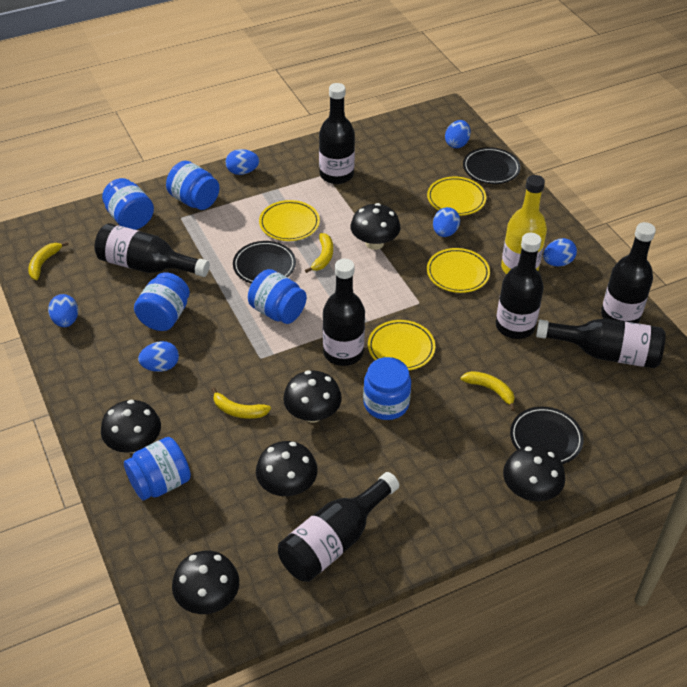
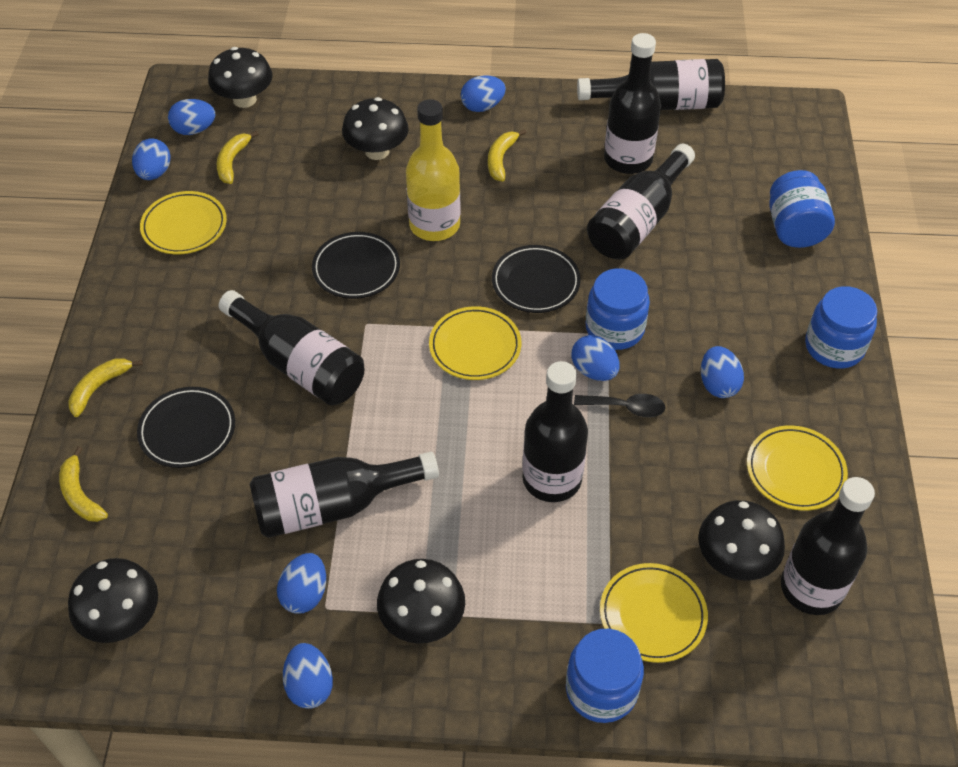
black mushroom: 6 -> 5
black spoon: 0 -> 1
blue egg: 6 -> 7
blue jar: 6 -> 4

